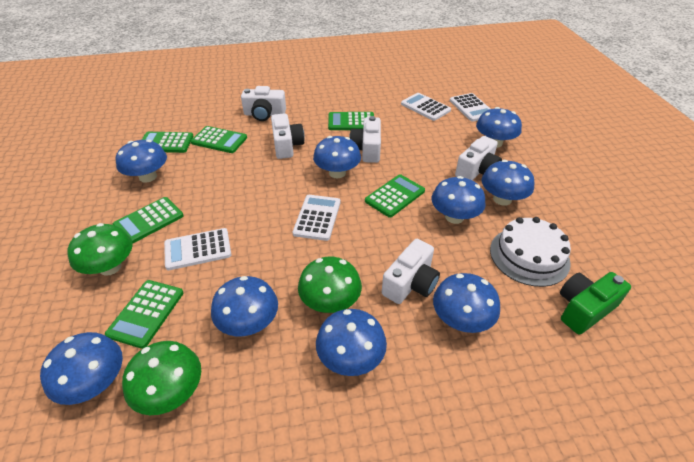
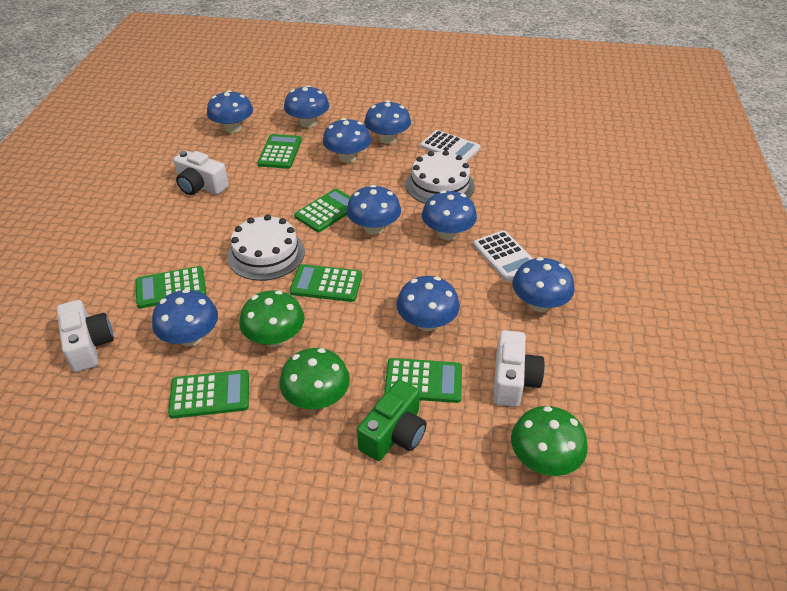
white cake: 1 -> 2
white calculator: 4 -> 2
white camera: 5 -> 3

